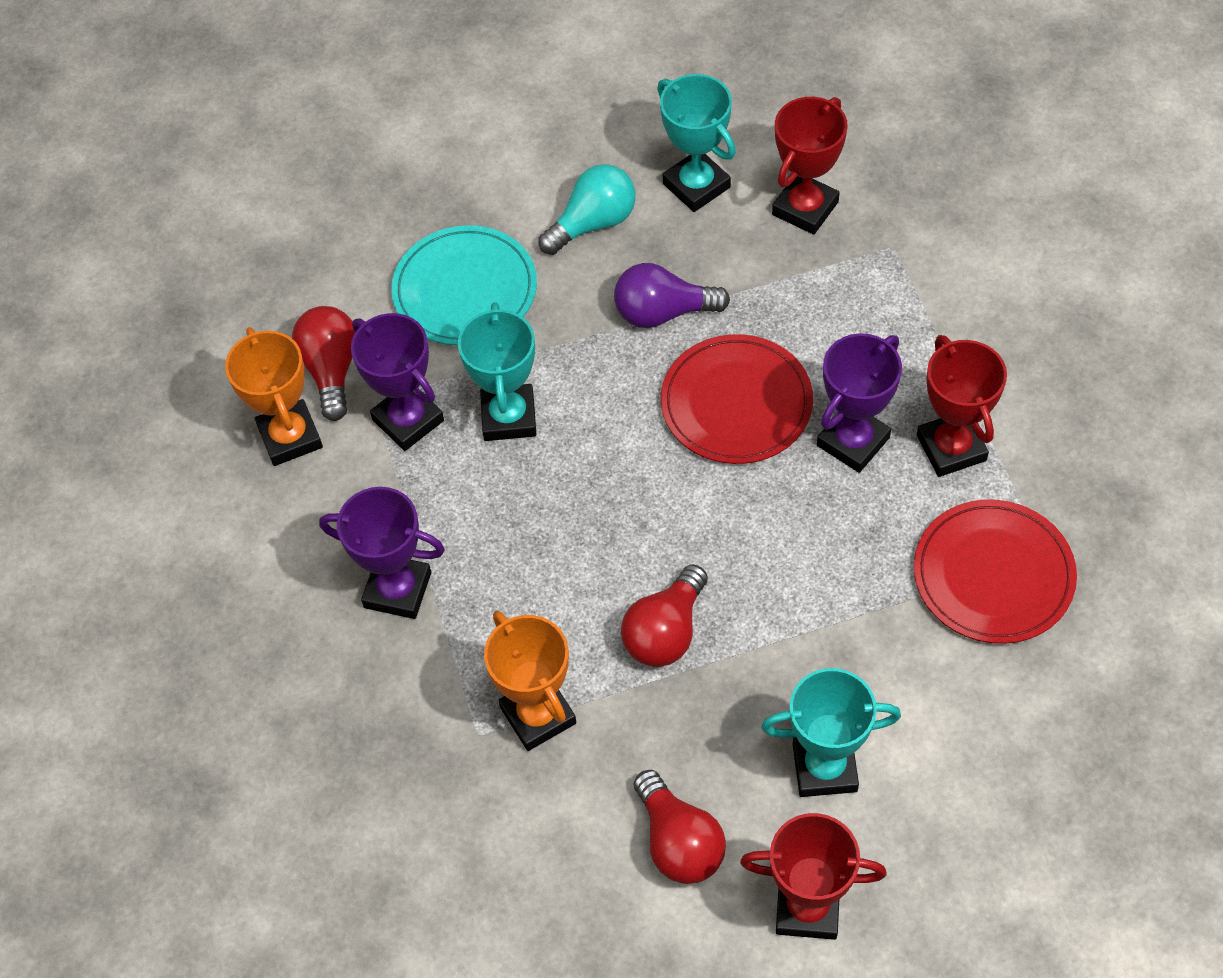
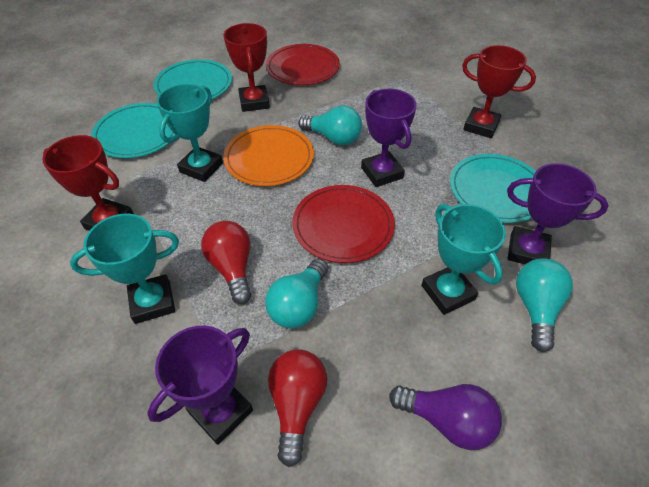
orange plate: 0 -> 1
orange trophy: 2 -> 0
red light bulb: 3 -> 2
turquoise light bulb: 1 -> 3
turquoise plate: 1 -> 3

